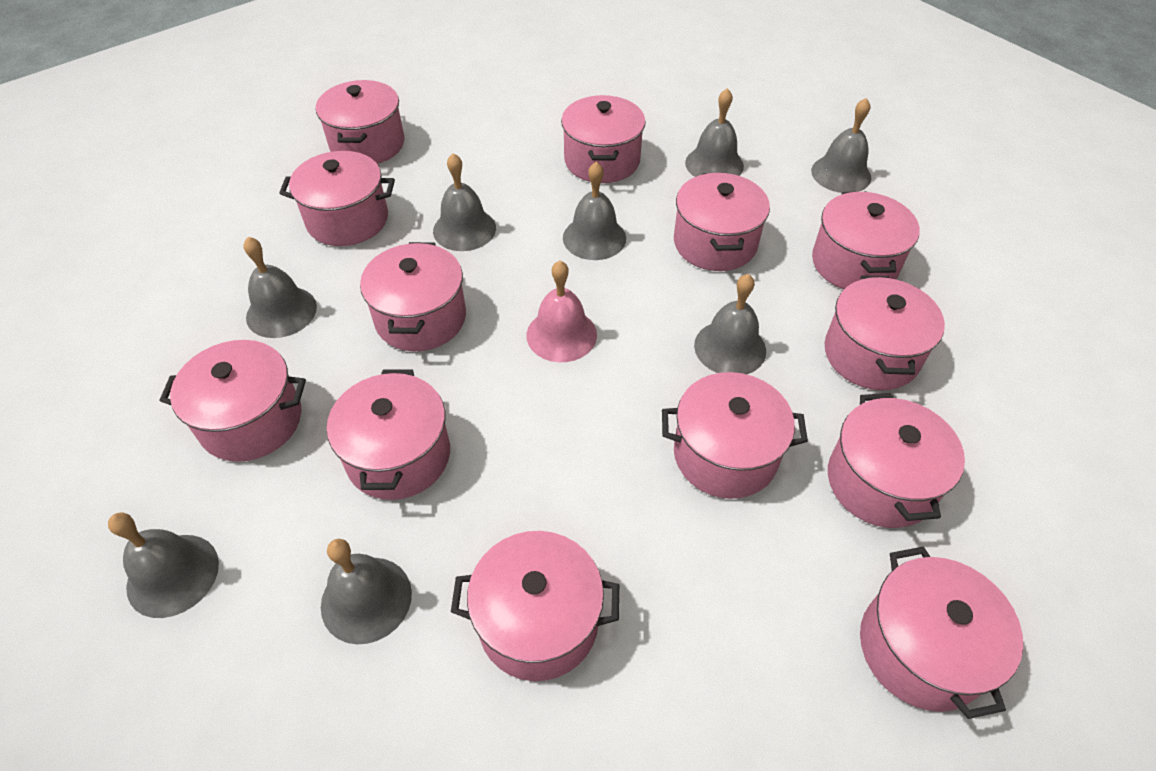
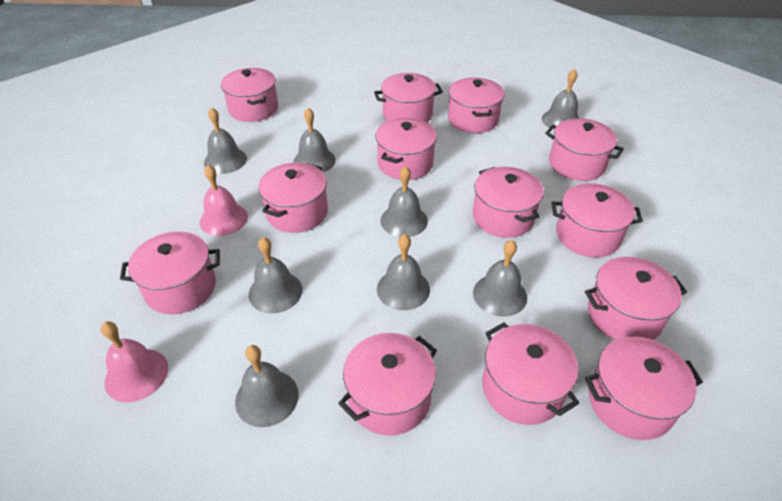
pink bell: 1 -> 2

